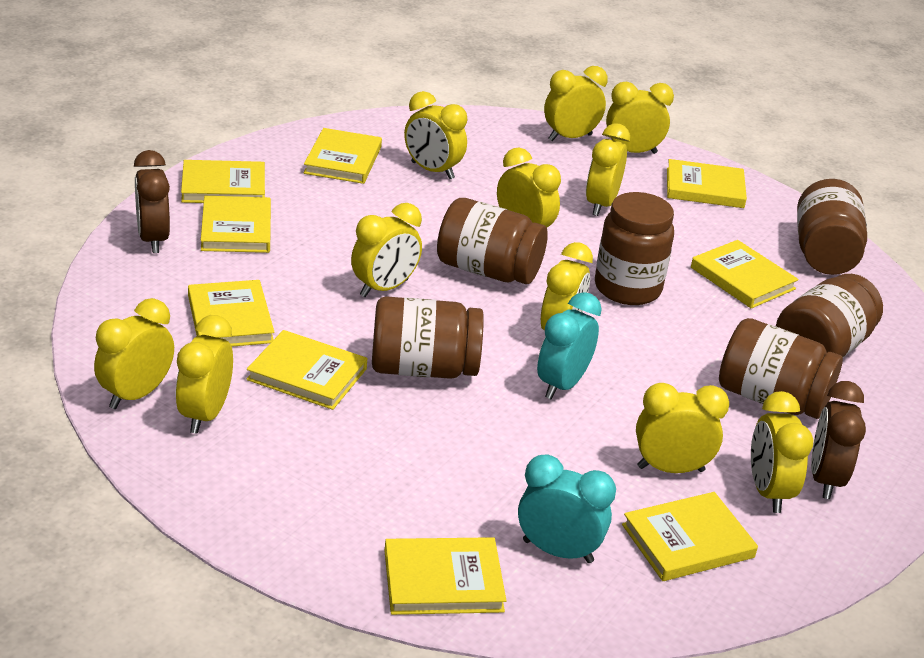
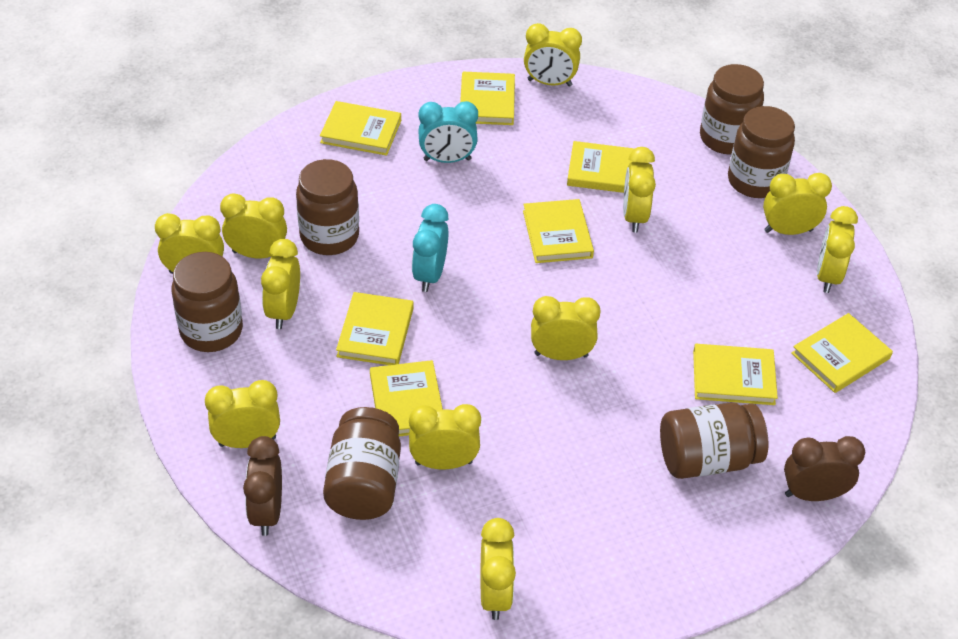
yellow book: 9 -> 8

